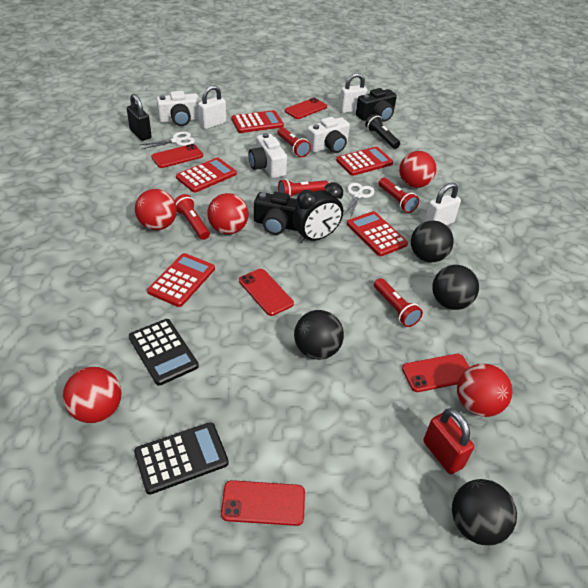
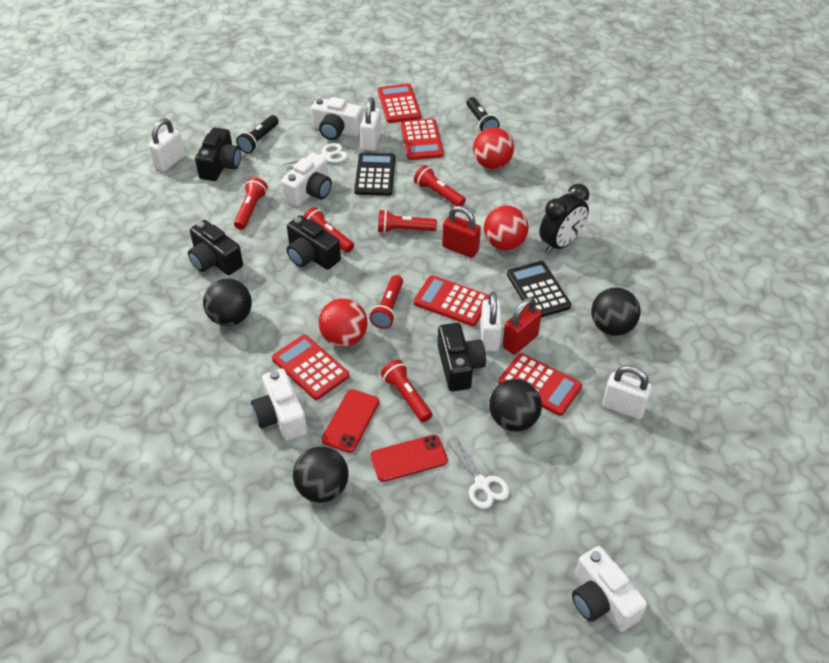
black camera: 2 -> 4
black flashlight: 1 -> 2
black padlock: 1 -> 0
red ball: 5 -> 3
red flashlight: 5 -> 6
red padlock: 1 -> 2
red phone: 5 -> 2
white camera: 3 -> 4
white padlock: 3 -> 4

